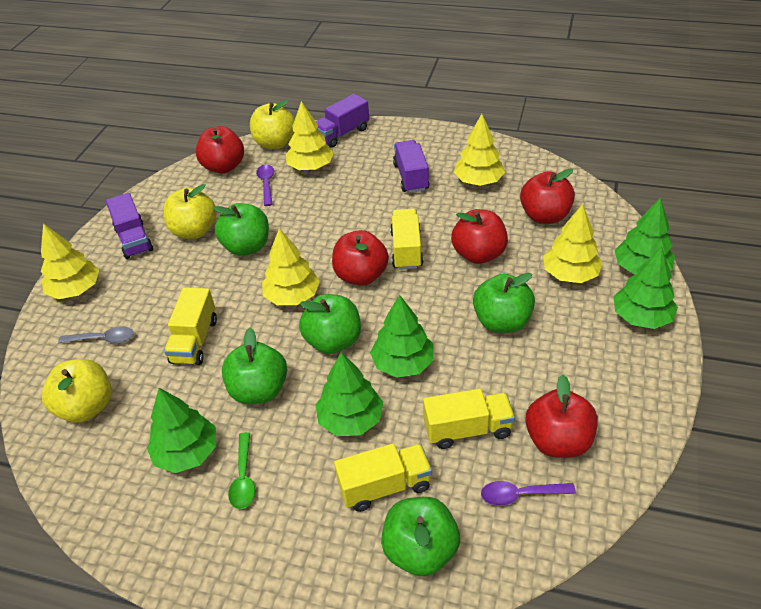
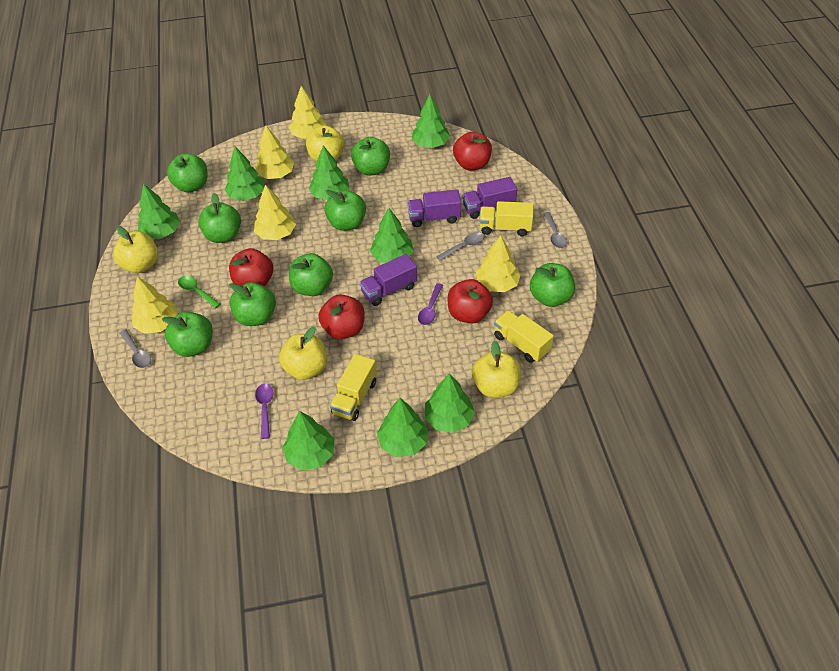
green apple: 5 -> 8
green tree: 5 -> 8
grey spoon: 1 -> 3
red apple: 5 -> 4
yellow apple: 3 -> 4
yellow truck: 4 -> 3

